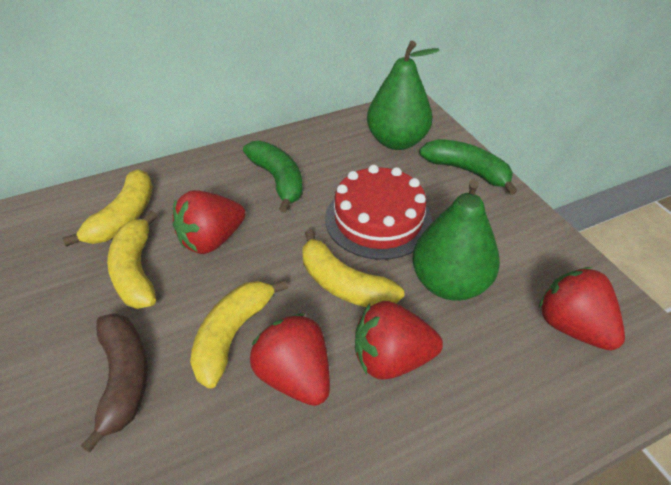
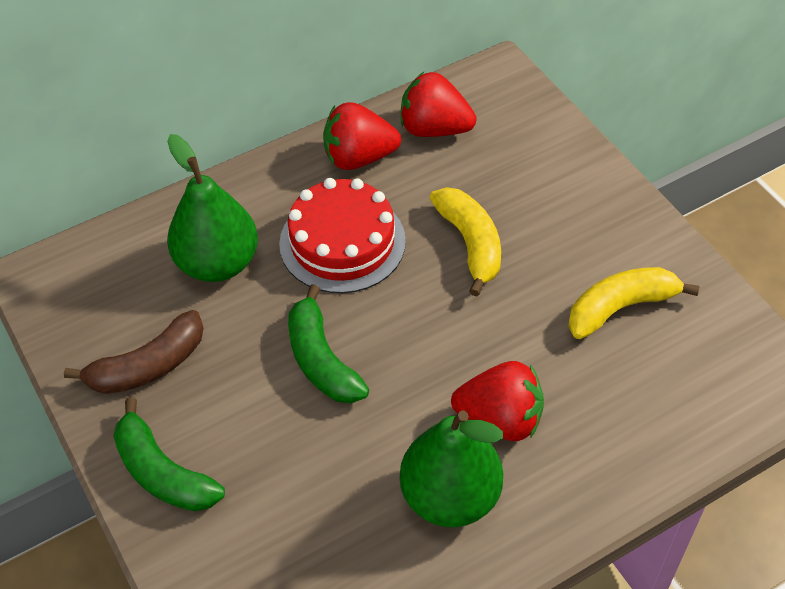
red strawberry: 4 -> 3
yellow banana: 4 -> 2

